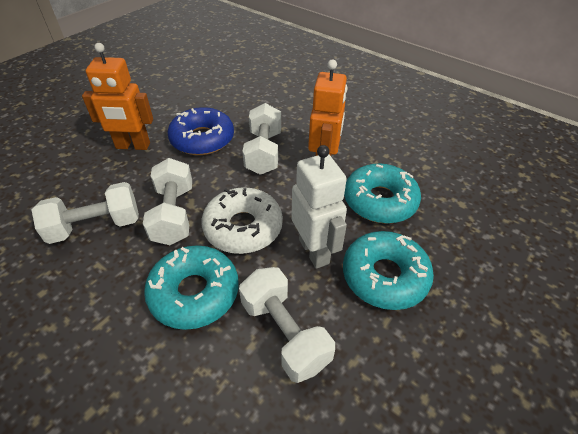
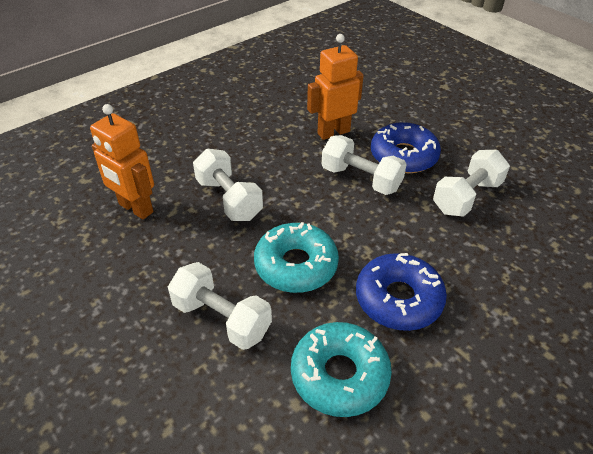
blue donut: 1 -> 2
turquoise donut: 3 -> 2
white donut: 1 -> 0
white robot: 1 -> 0

